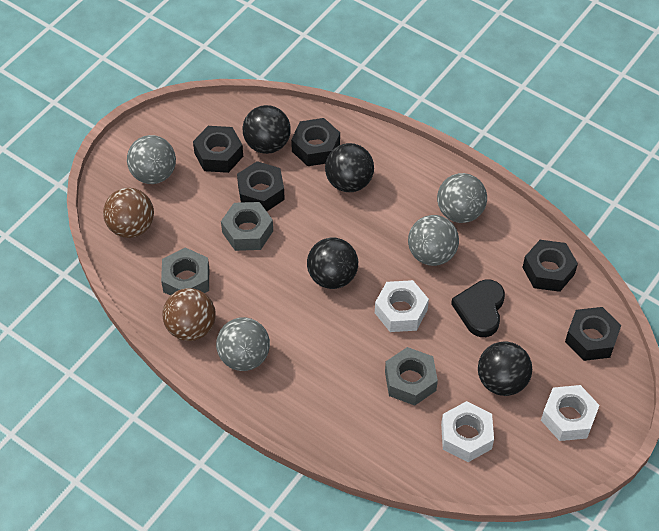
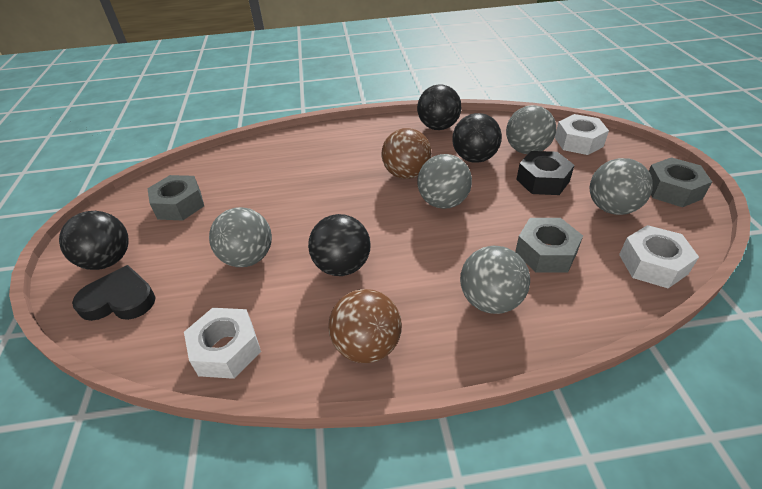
black nut: 5 -> 1
grey ball: 4 -> 5

